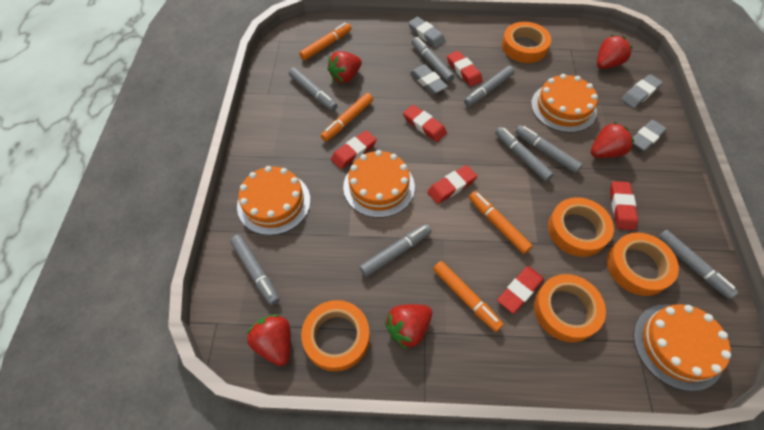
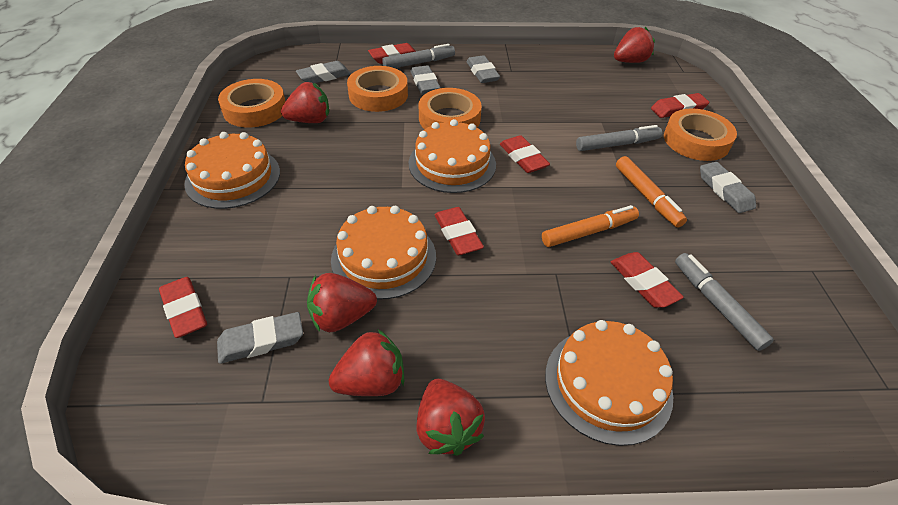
grey eraser: 4 -> 5
grey marker: 8 -> 3
orange marker: 4 -> 2
orange tape: 5 -> 4

